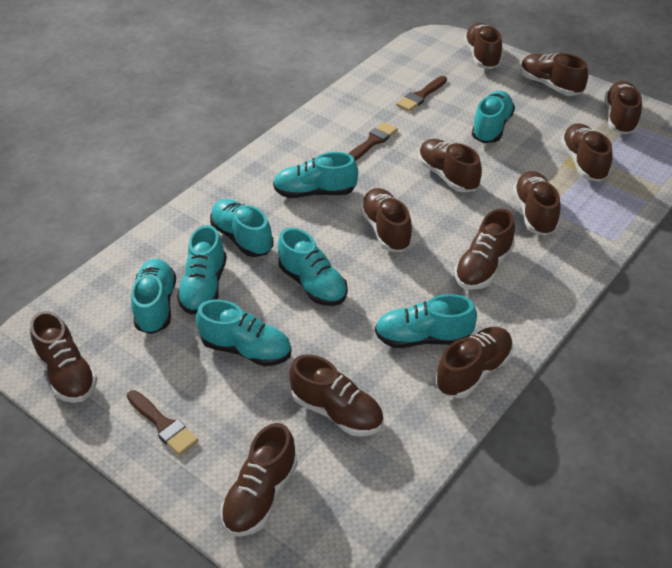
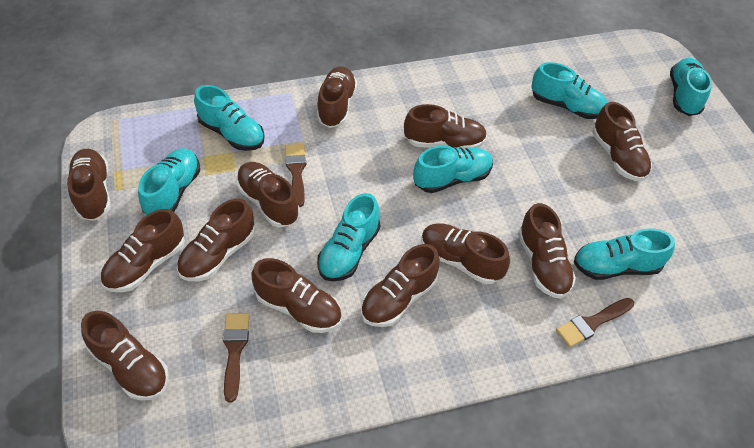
turquoise shoe: 8 -> 7

